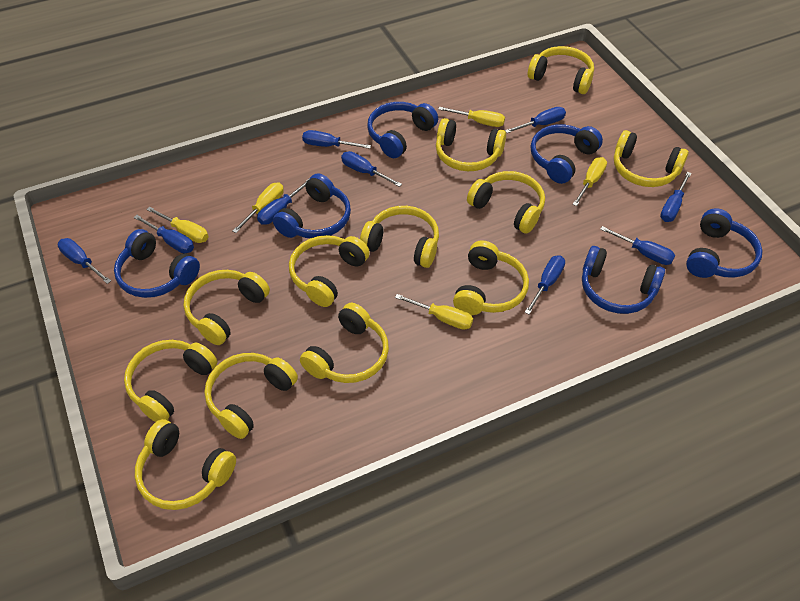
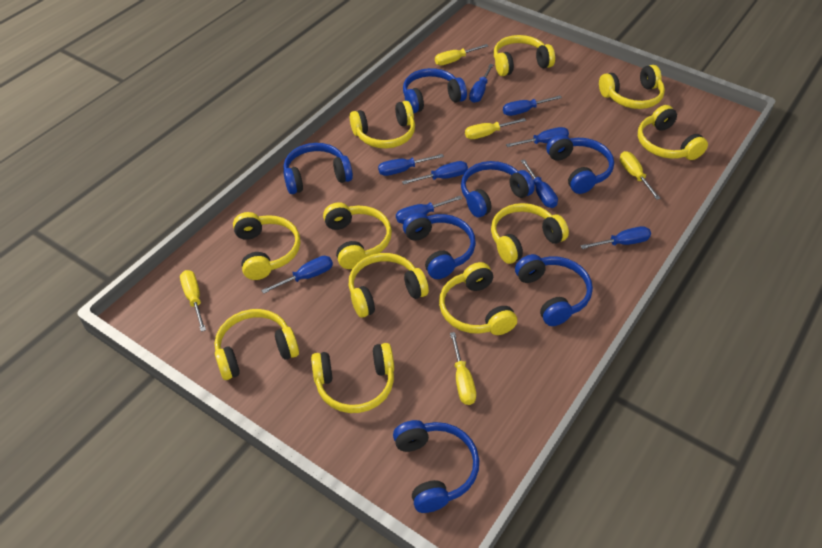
blue headphones: 6 -> 7
yellow headphones: 12 -> 11

